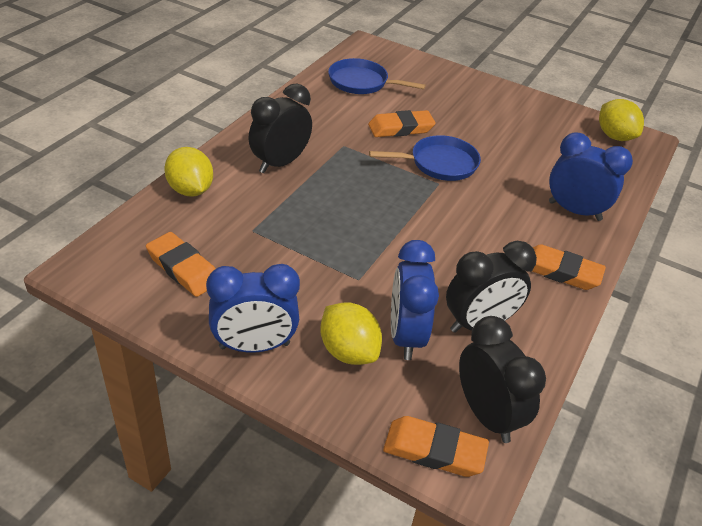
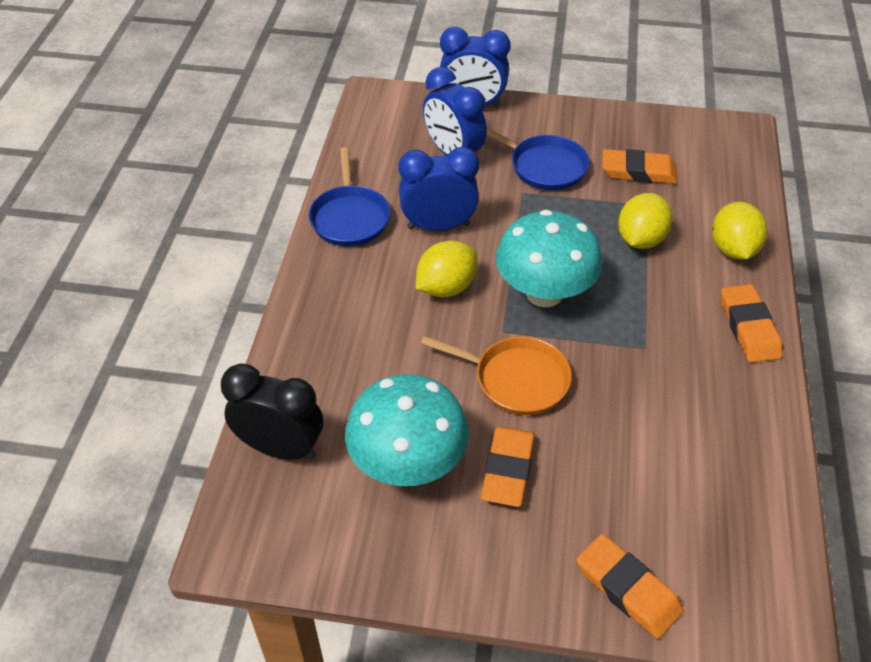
black clock: 3 -> 1
orange pan: 0 -> 1
turquoise mushroom: 0 -> 2

